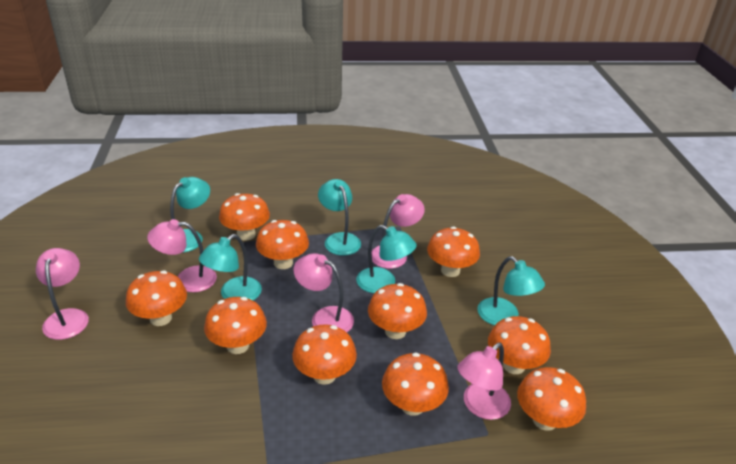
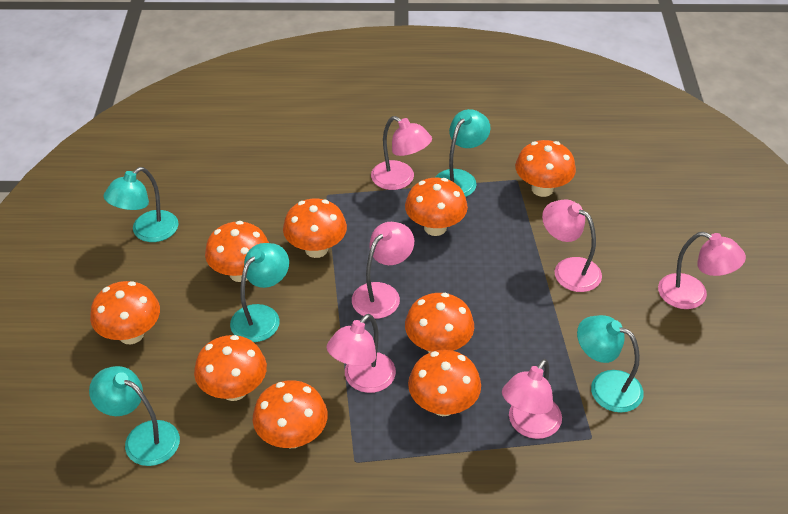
orange mushroom: 10 -> 9
pink lamp: 5 -> 6

